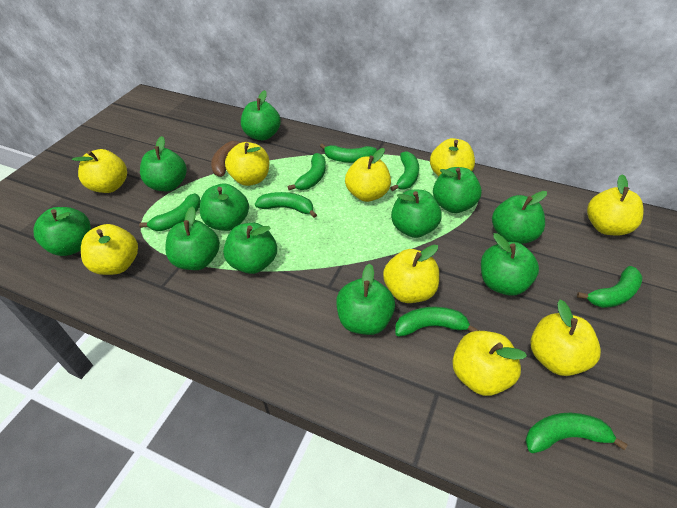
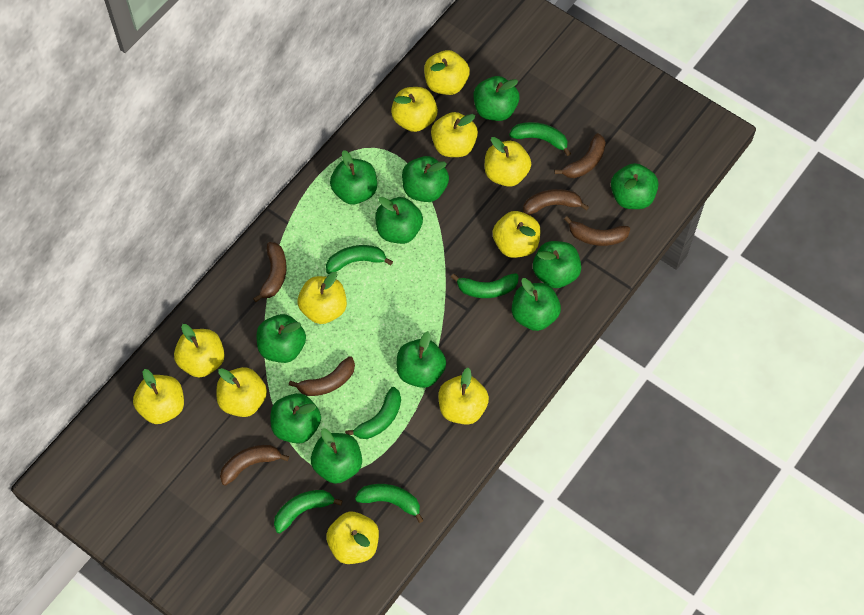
brown banana: 1 -> 6
green banana: 8 -> 6
yellow apple: 9 -> 11

